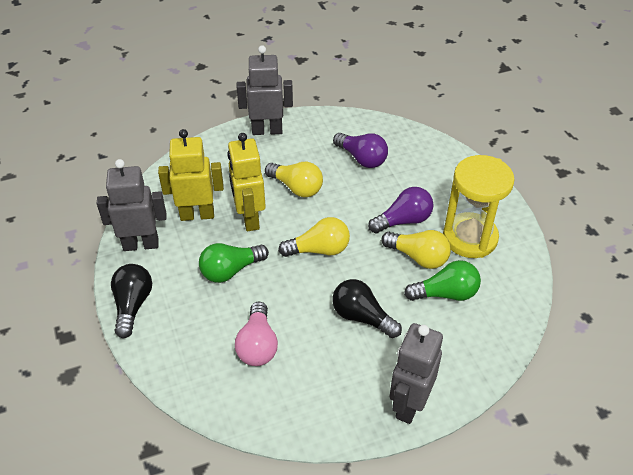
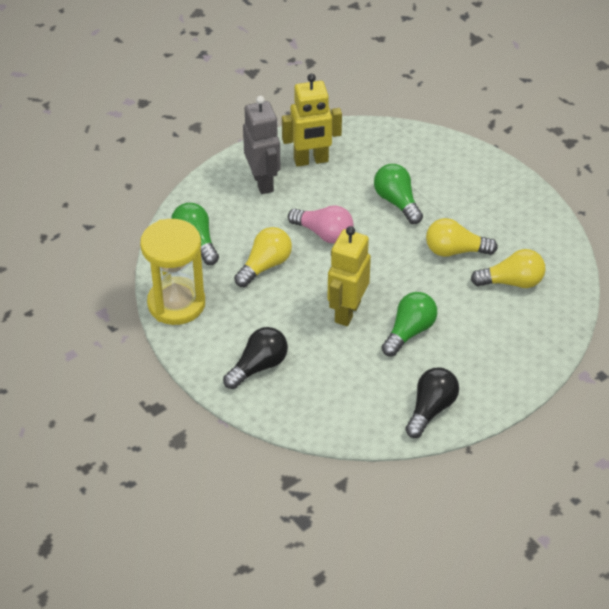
green light bulb: 2 -> 3
grey robot: 3 -> 1
purple light bulb: 2 -> 0

